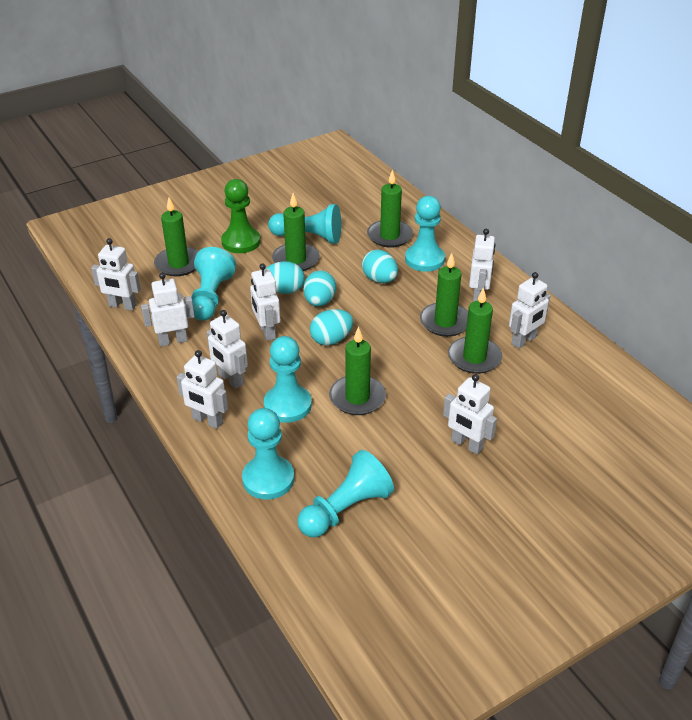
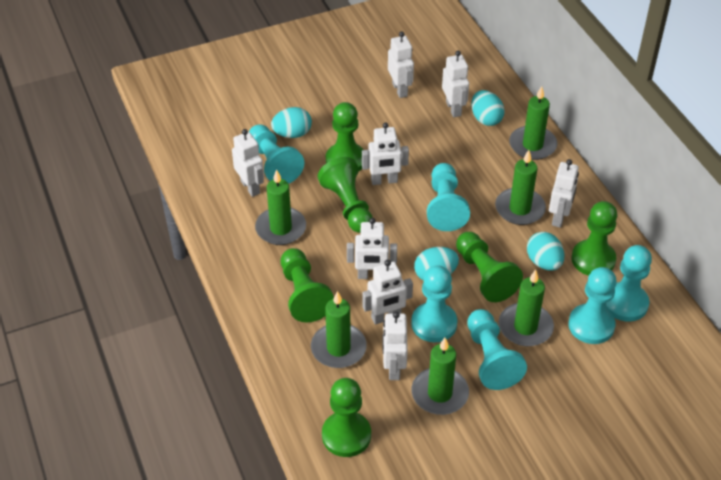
green pawn: 1 -> 6

